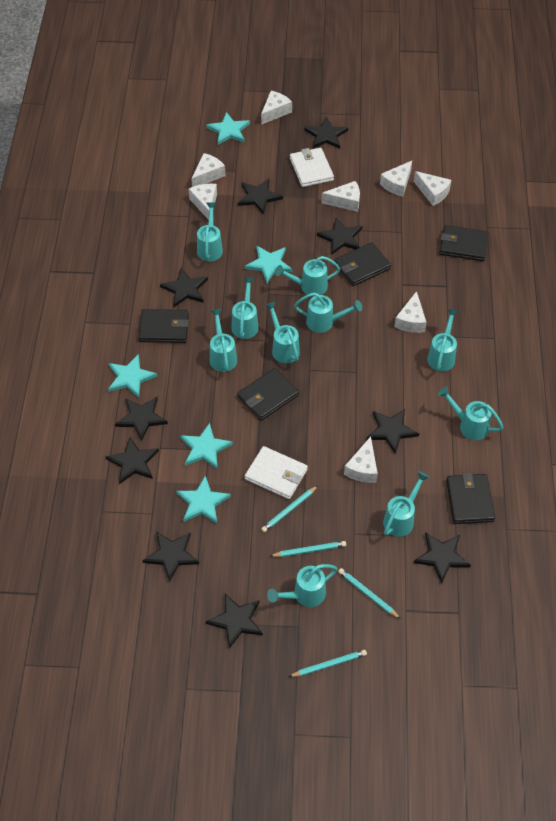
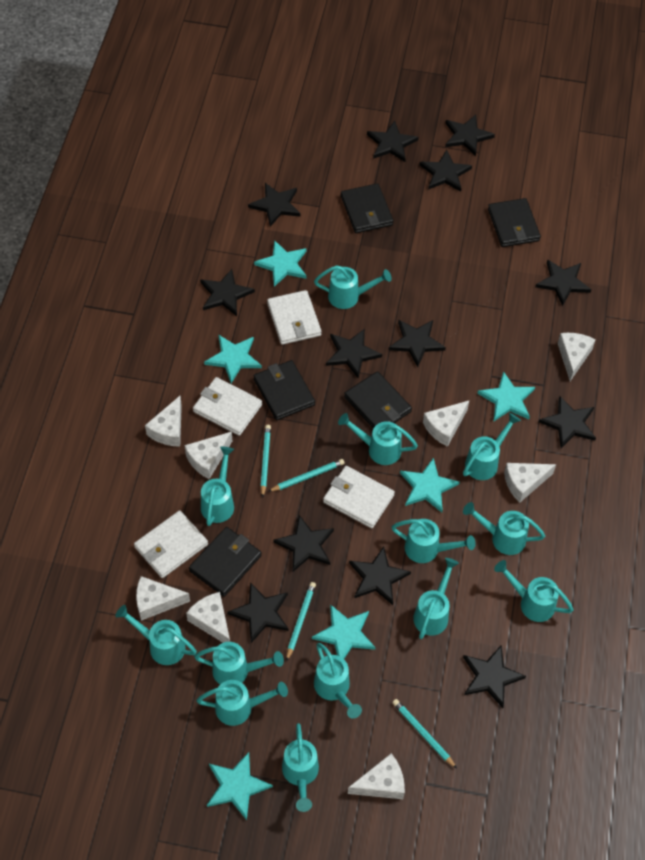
black star: 10 -> 13
turquoise star: 5 -> 6
turquoise watering can: 10 -> 13
white wallet: 2 -> 4

